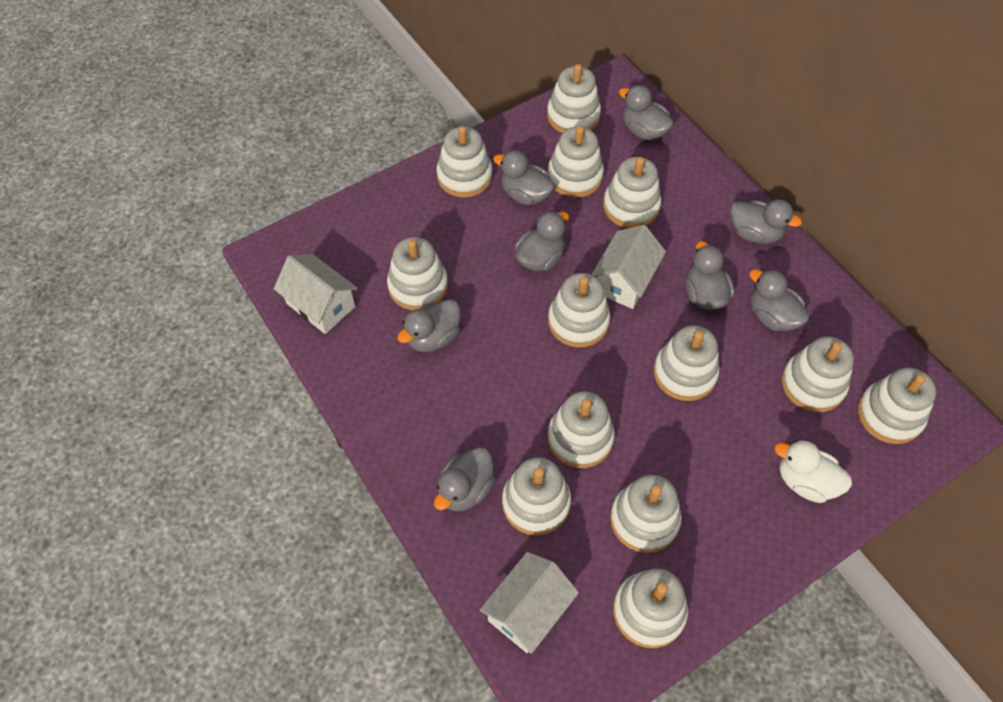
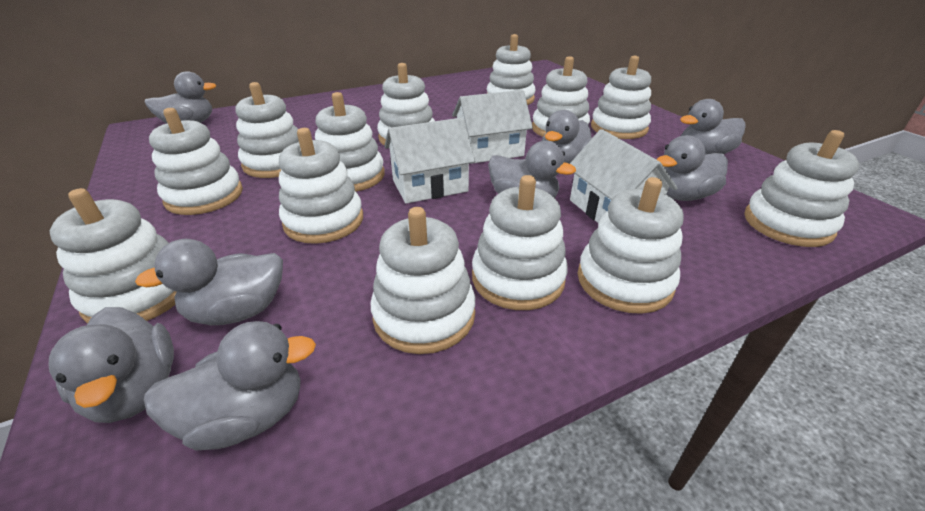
white duck: 1 -> 0

